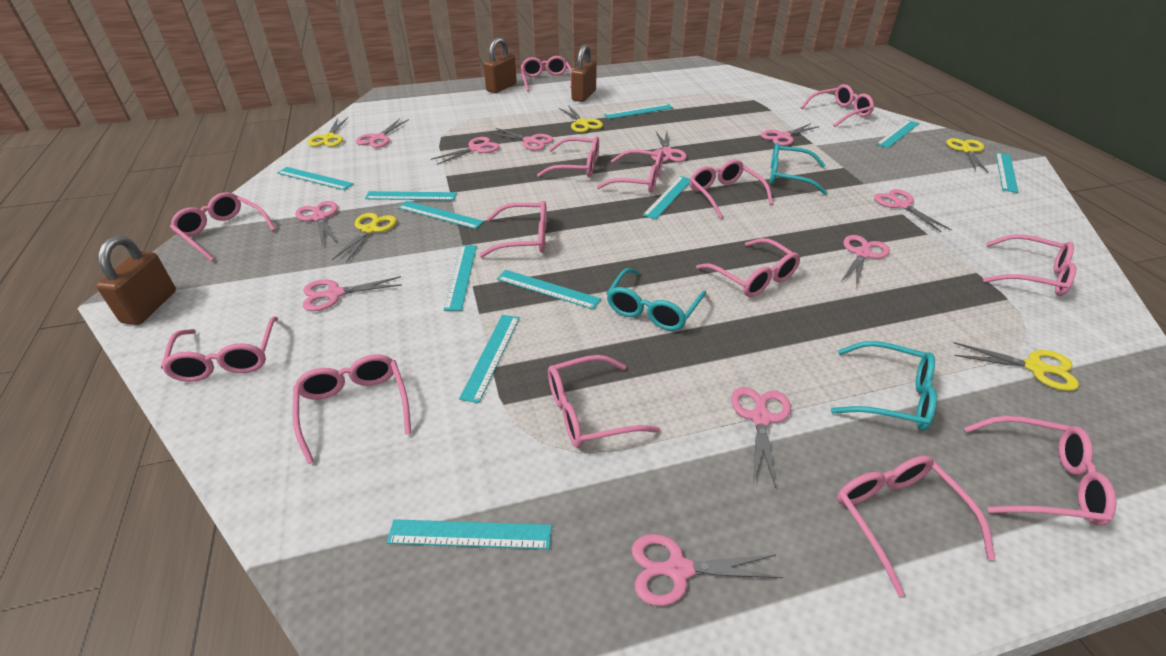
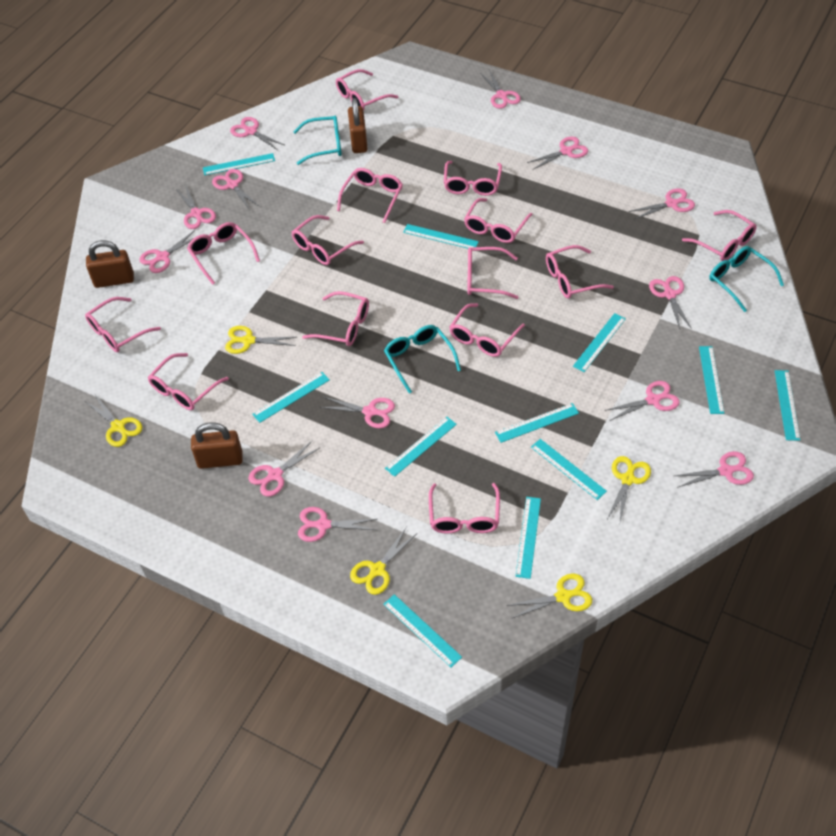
pink scissors: 11 -> 13

